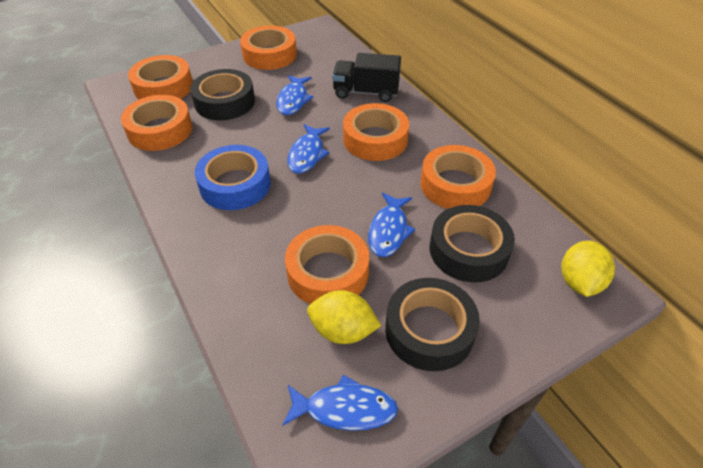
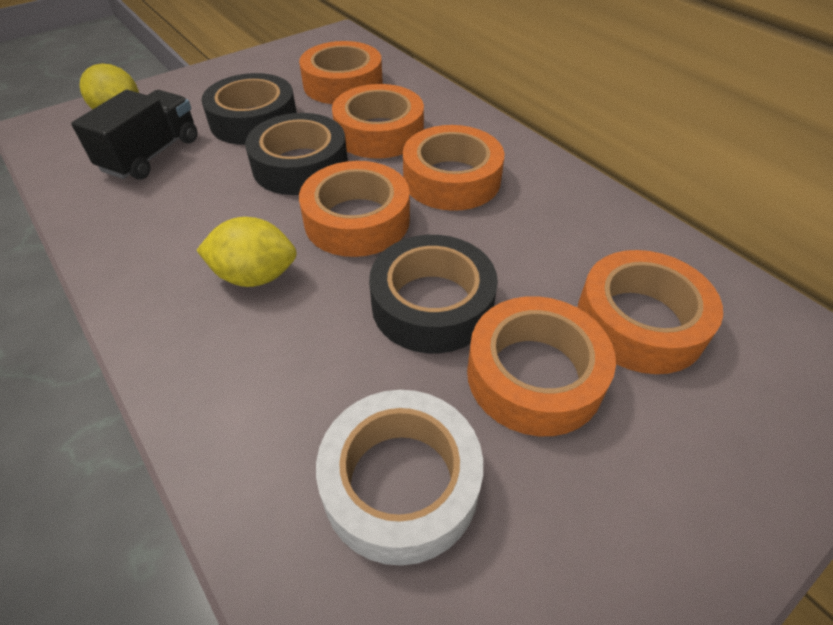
blue fish: 4 -> 0
blue tape: 1 -> 0
white tape: 0 -> 1

